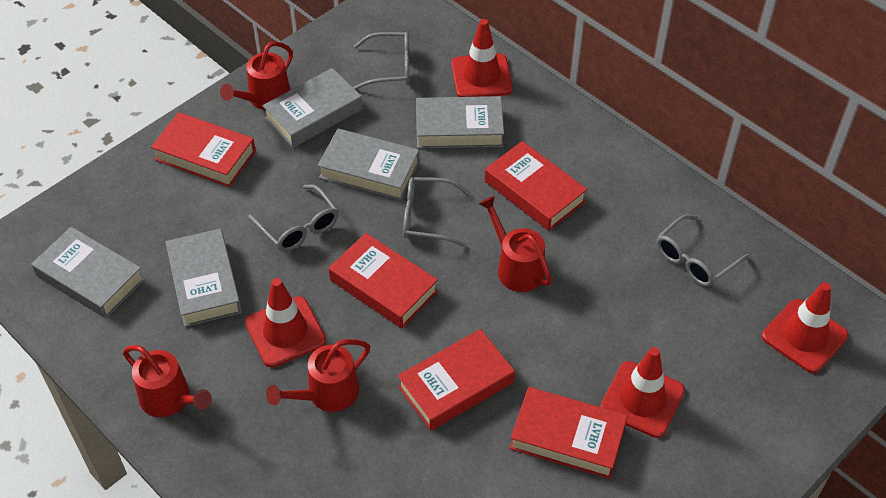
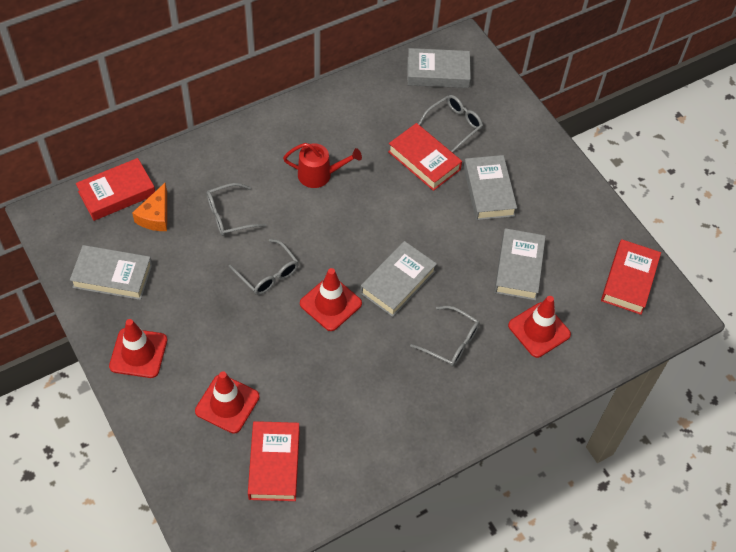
orange cheese: 0 -> 1
red book: 5 -> 4
red watering can: 4 -> 1

